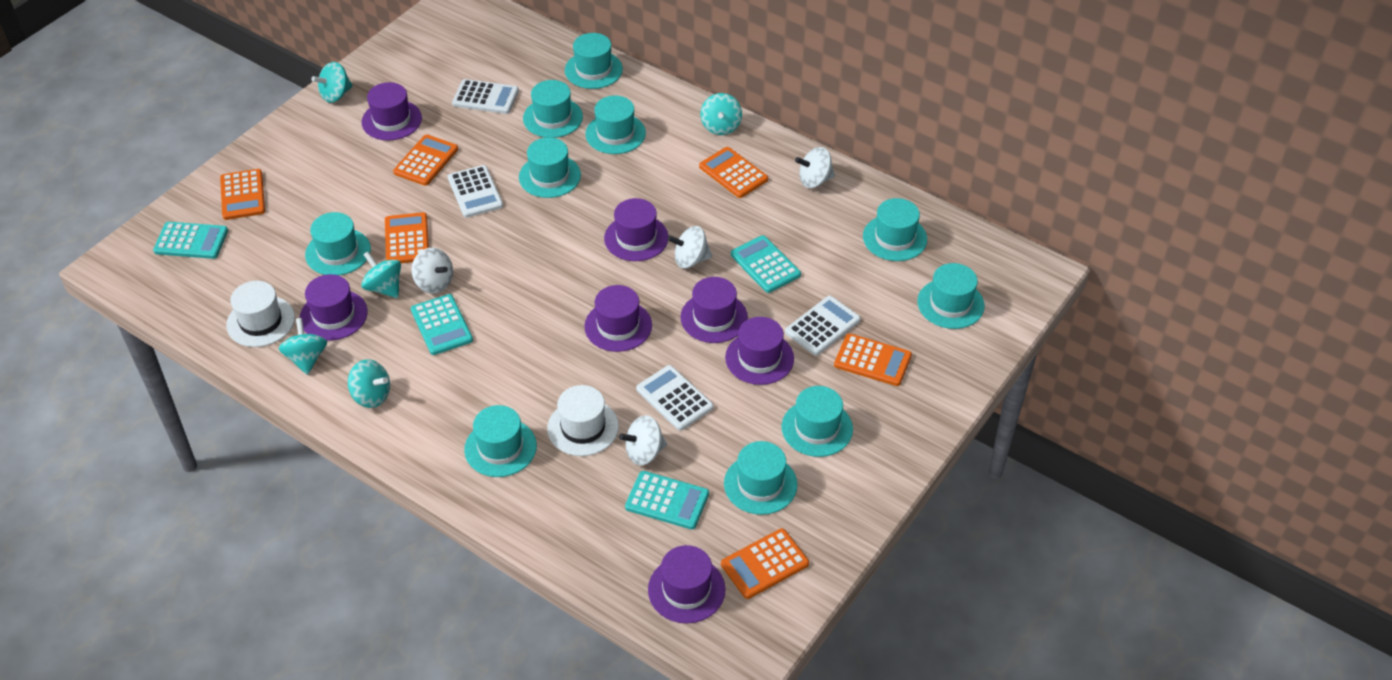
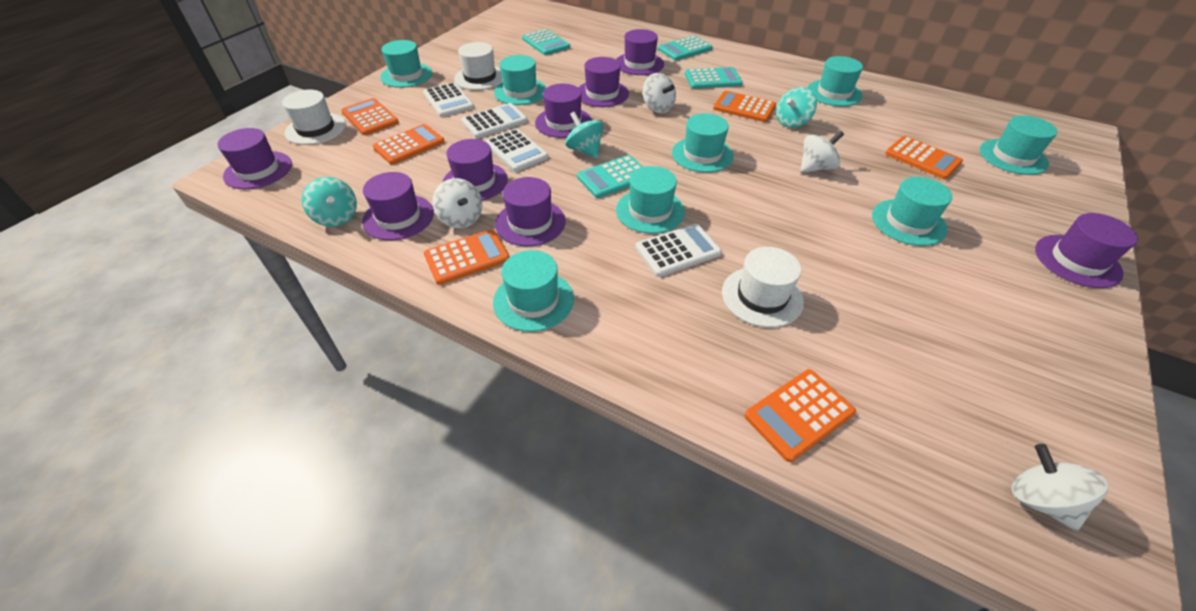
purple hat: 7 -> 8
turquoise hat: 10 -> 8
turquoise spinning top: 5 -> 3
white hat: 2 -> 3

